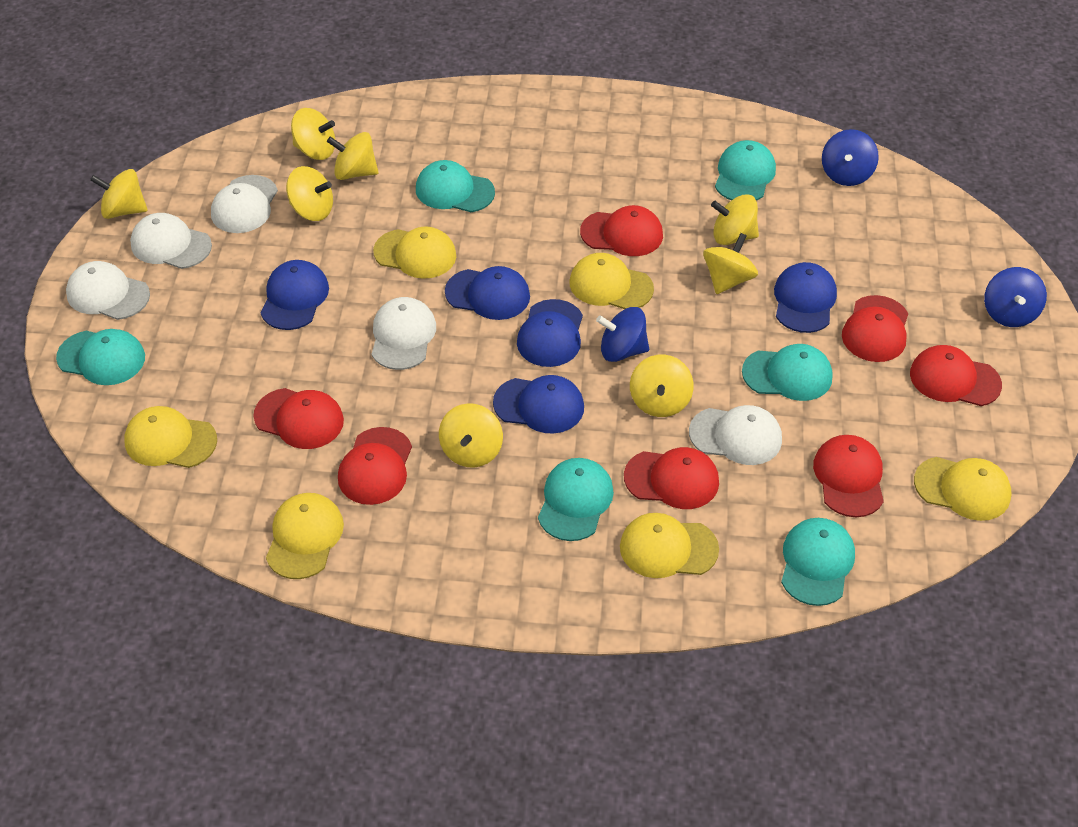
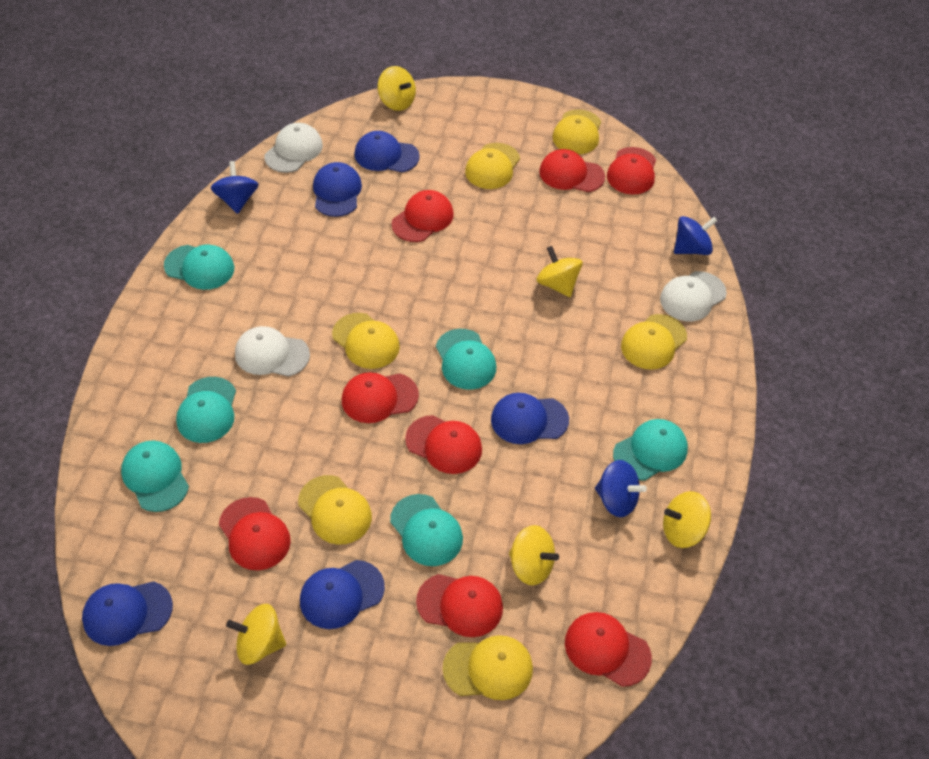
red cap: 7 -> 8
white cap: 5 -> 3
yellow spinning top: 8 -> 5

